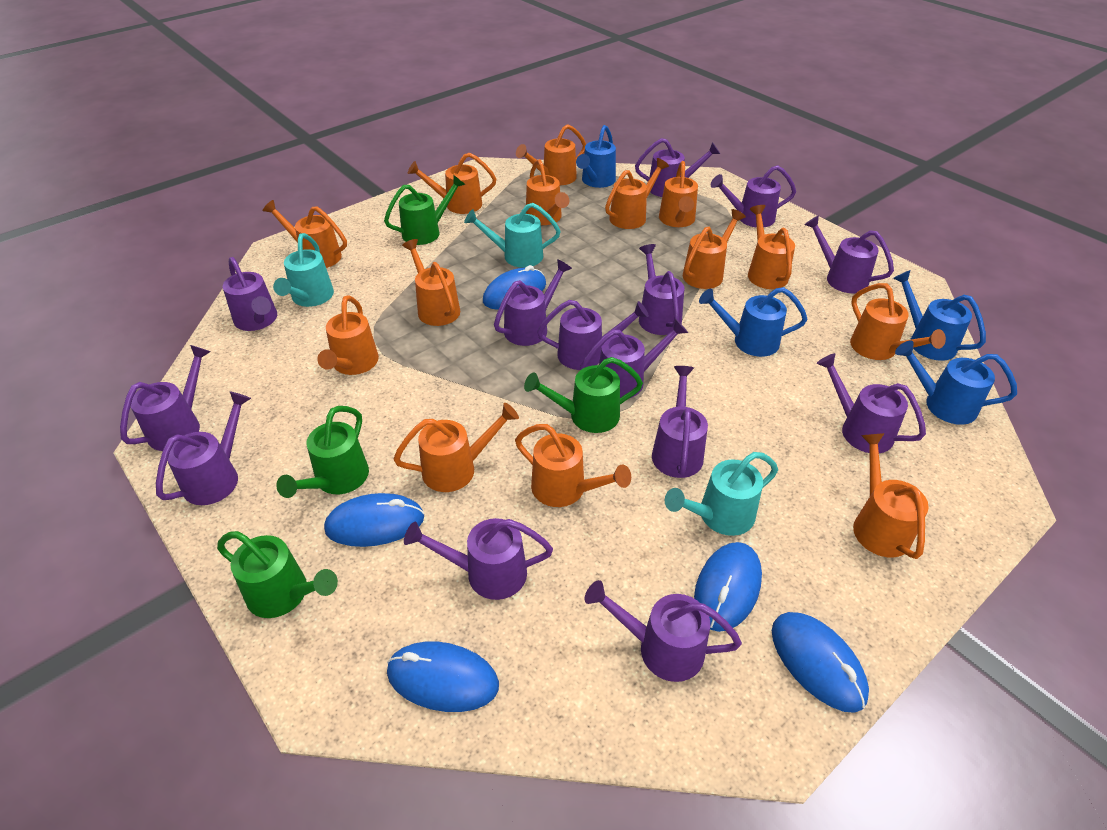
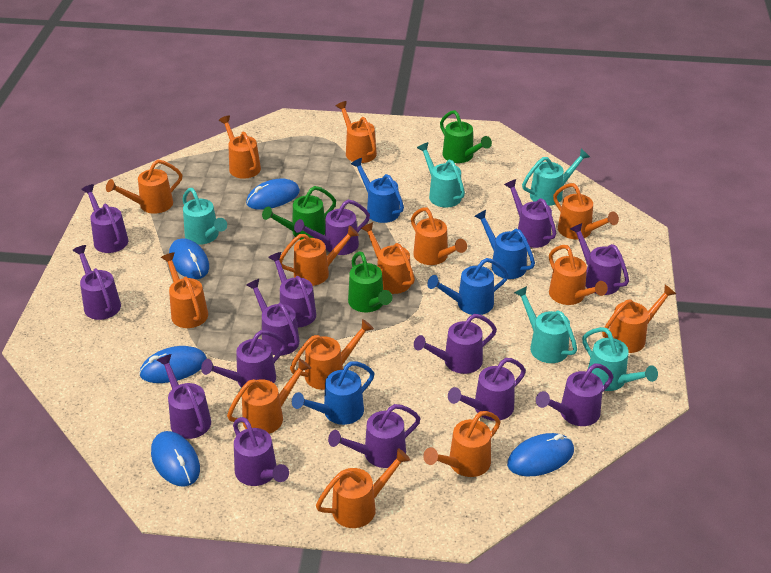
green watering can: 4 -> 3
turquoise watering can: 3 -> 5

